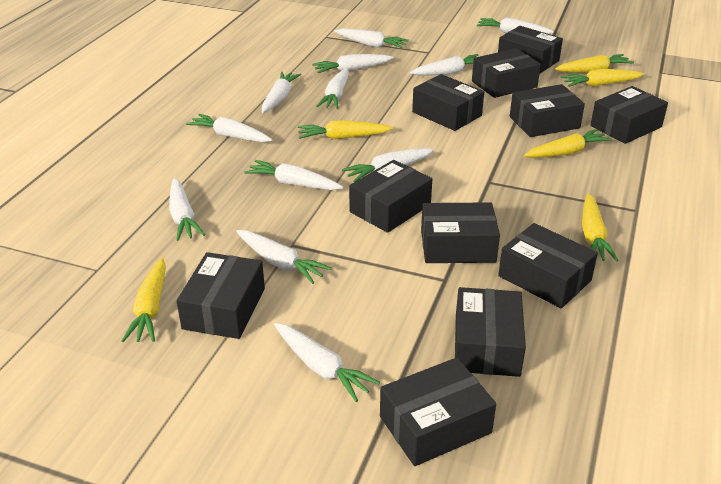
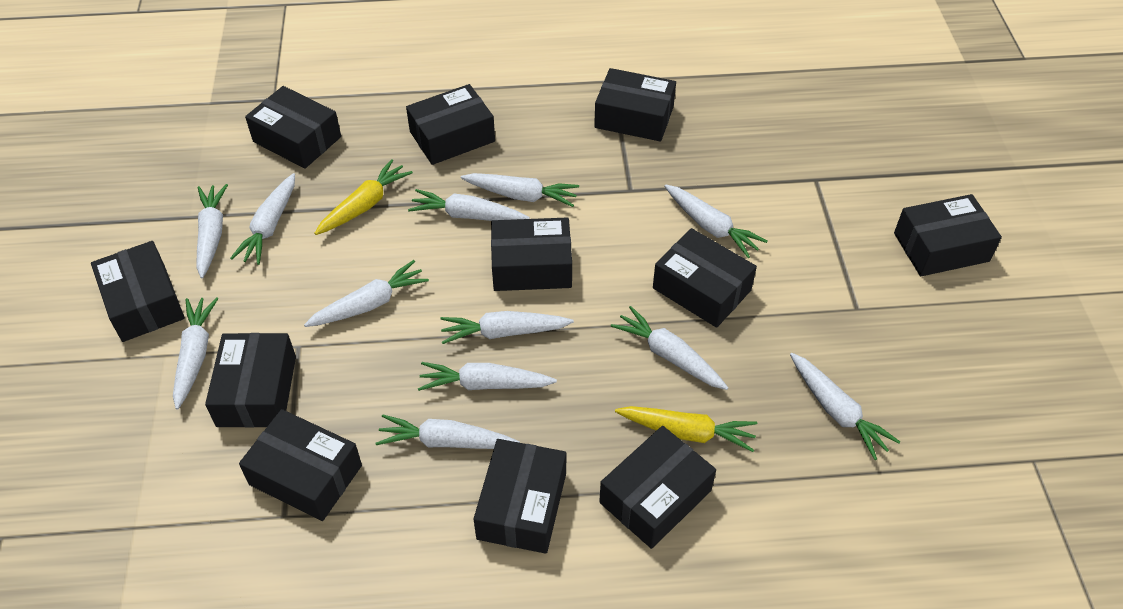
yellow carrot: 6 -> 2

